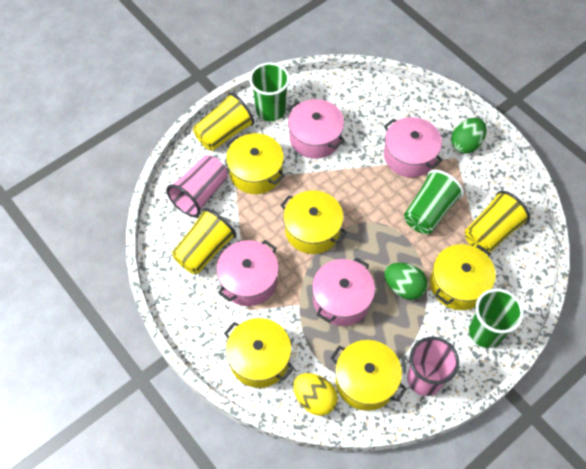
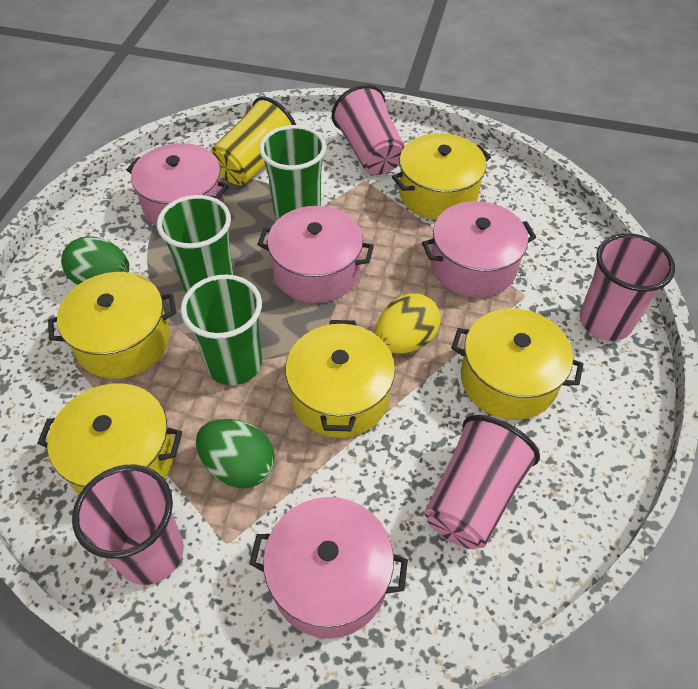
pink cup: 2 -> 4
yellow cup: 3 -> 1

